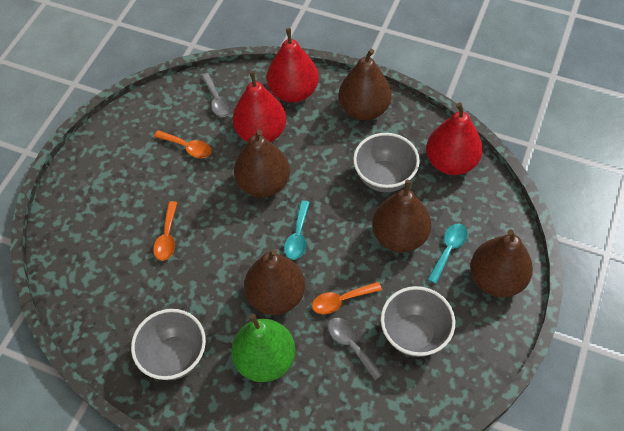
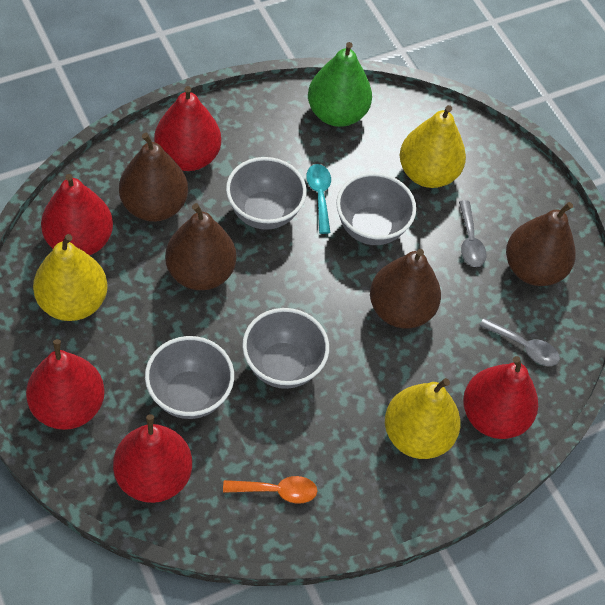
brown pear: 5 -> 4
grey bowl: 3 -> 4
orange spoon: 3 -> 1
red pear: 3 -> 5
turquoise spoon: 2 -> 1
yellow pear: 0 -> 3

